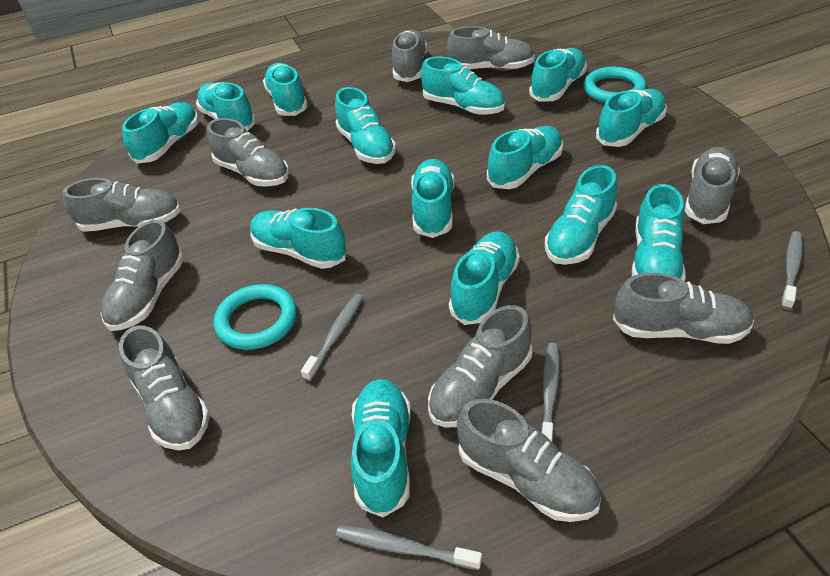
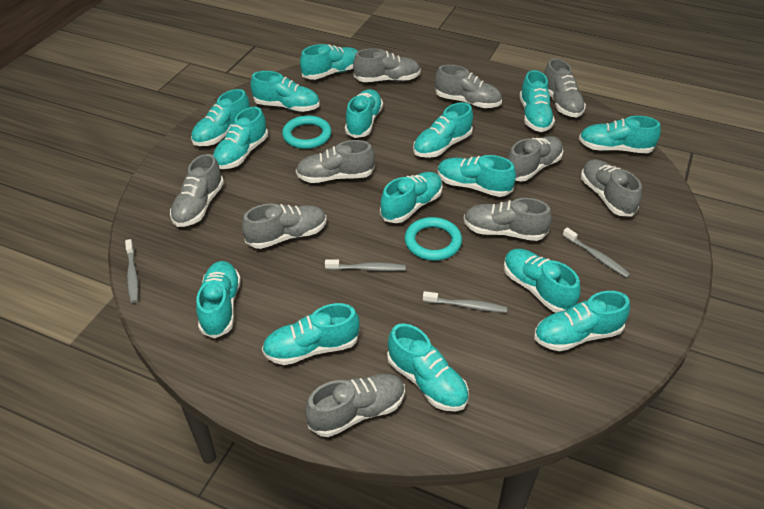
turquoise shoe: 14 -> 15

